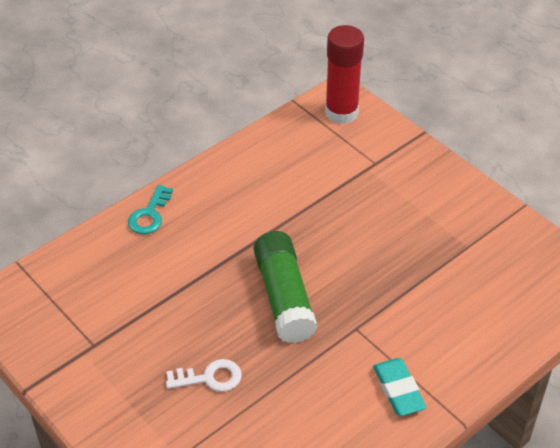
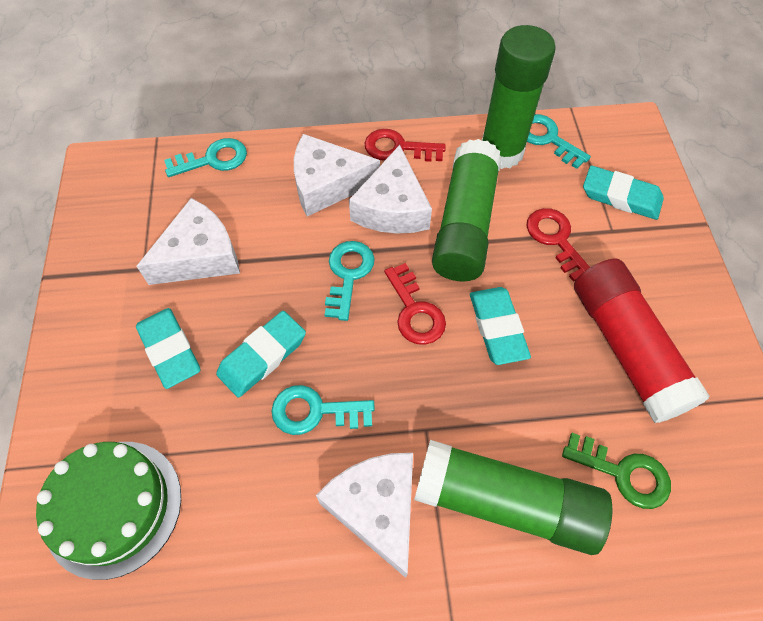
green cake: 0 -> 1
green glue stick: 1 -> 3
green key: 0 -> 1
red key: 0 -> 3
turquoise eraser: 1 -> 4
turquoise key: 1 -> 4
white cheese: 0 -> 4
white key: 1 -> 0

